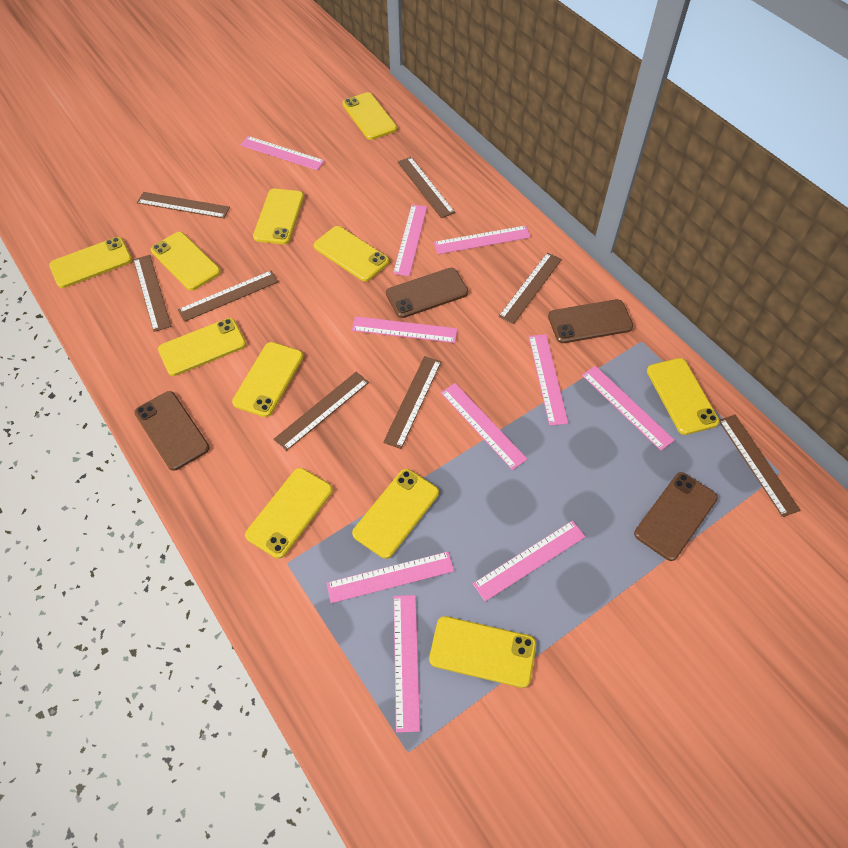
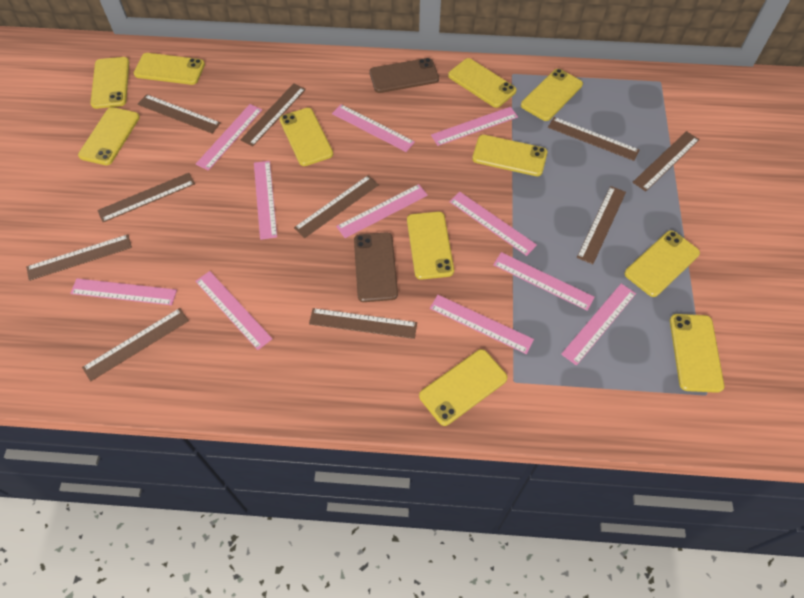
brown phone: 4 -> 2
brown ruler: 8 -> 10
pink ruler: 10 -> 11

